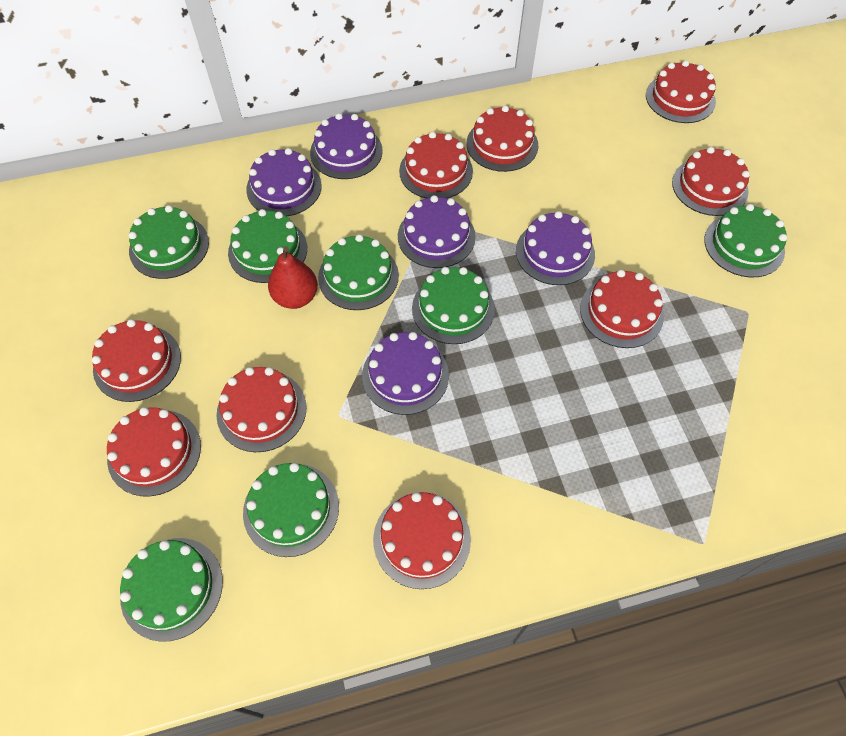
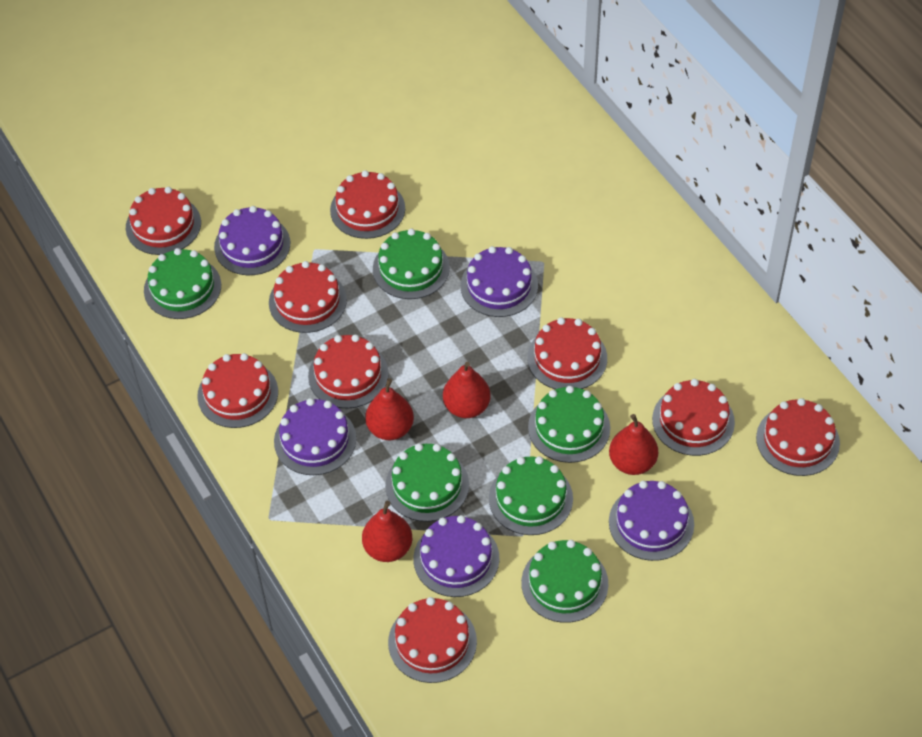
green cake: 7 -> 6
red pear: 1 -> 4

